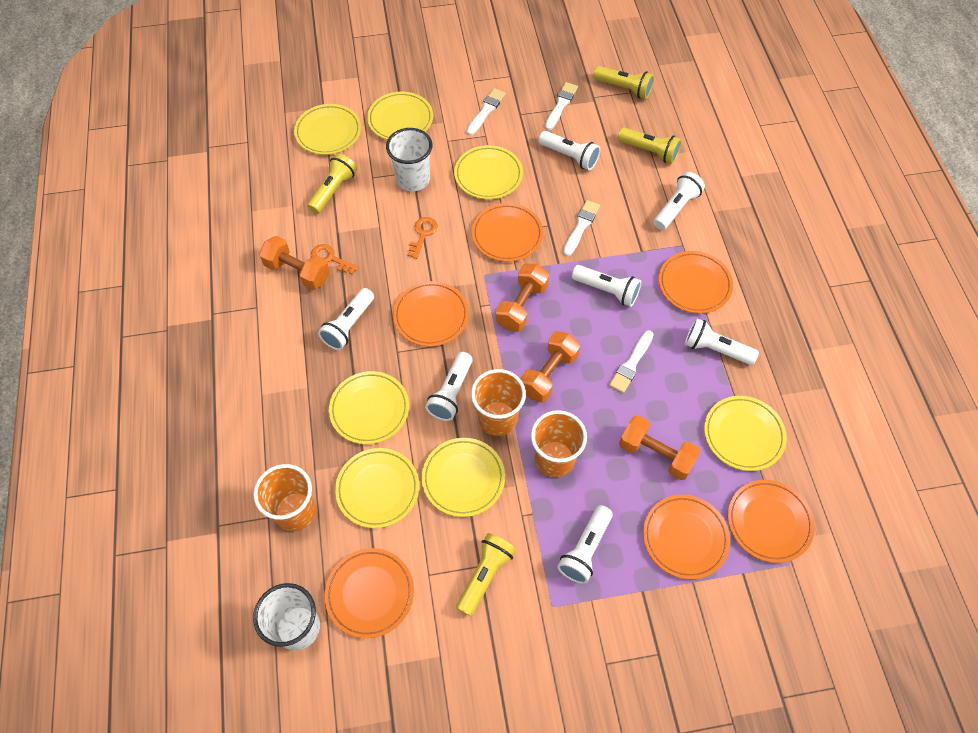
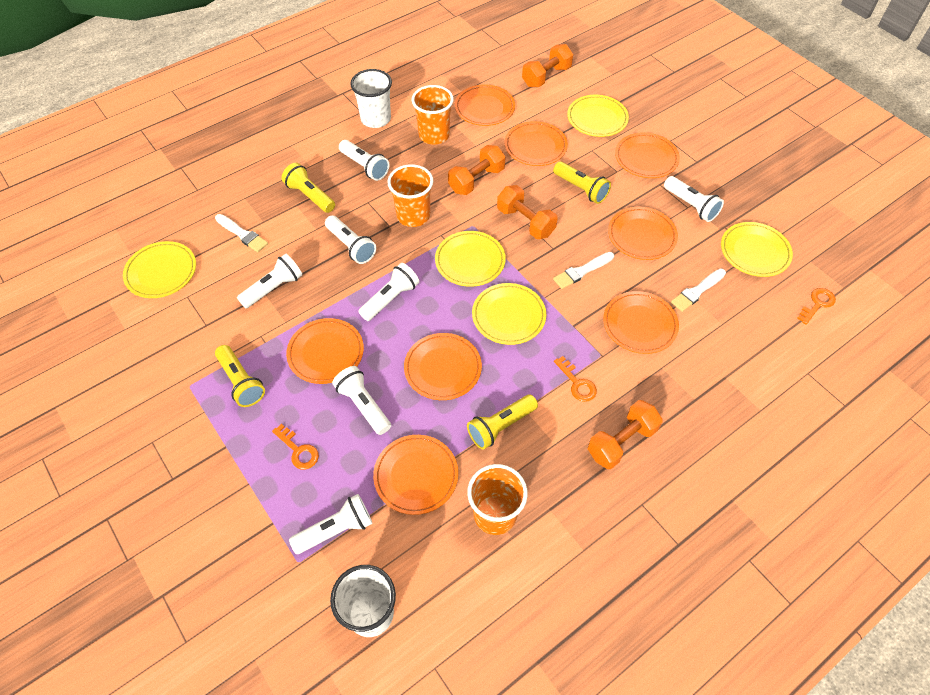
orange key: 2 -> 3
orange plate: 6 -> 8
white brush: 4 -> 3
yellow plate: 7 -> 5

